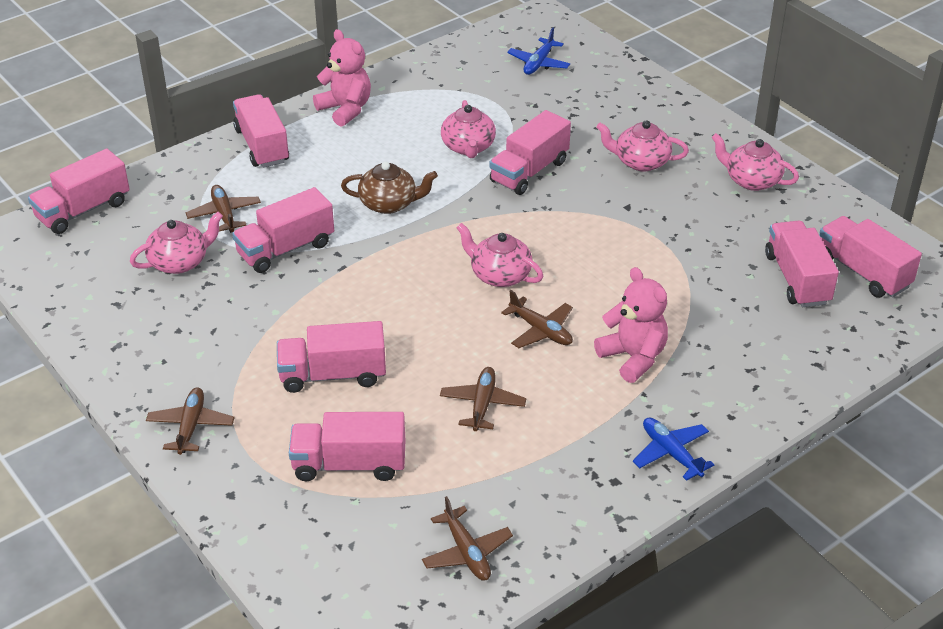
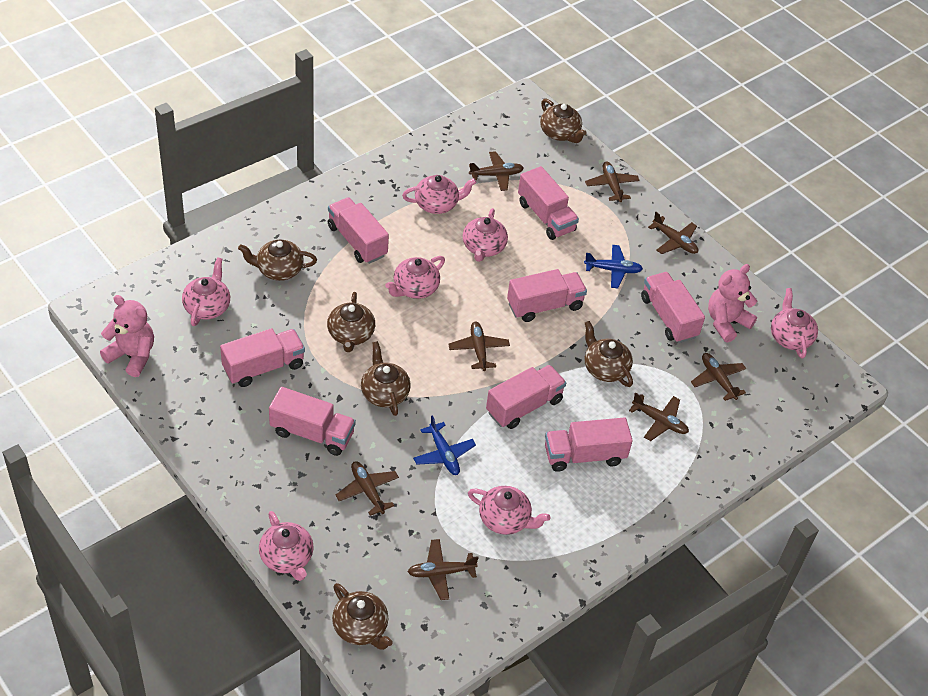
brown plane: 5 -> 8
brown teapot: 1 -> 6
pink teapot: 5 -> 7

